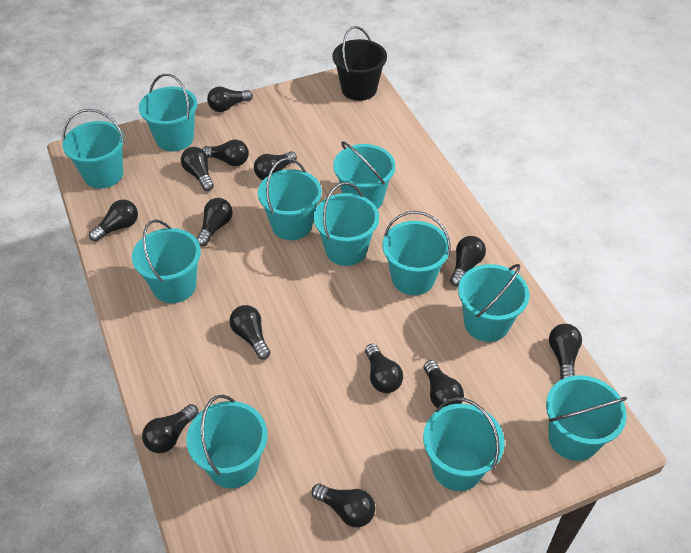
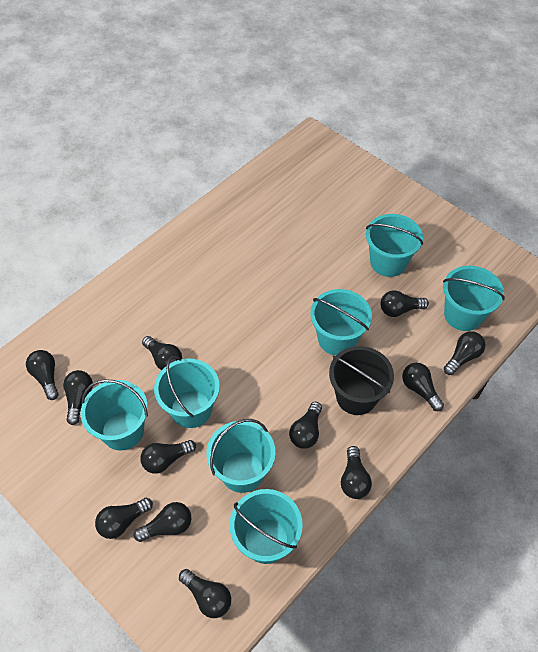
black light bulb: 13 -> 12
turquoise bucket: 11 -> 7

